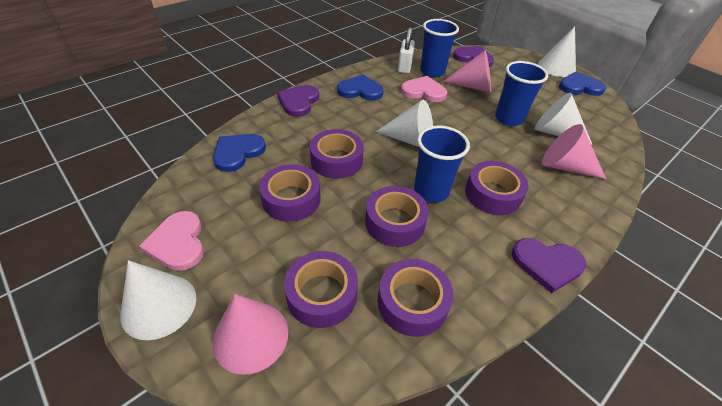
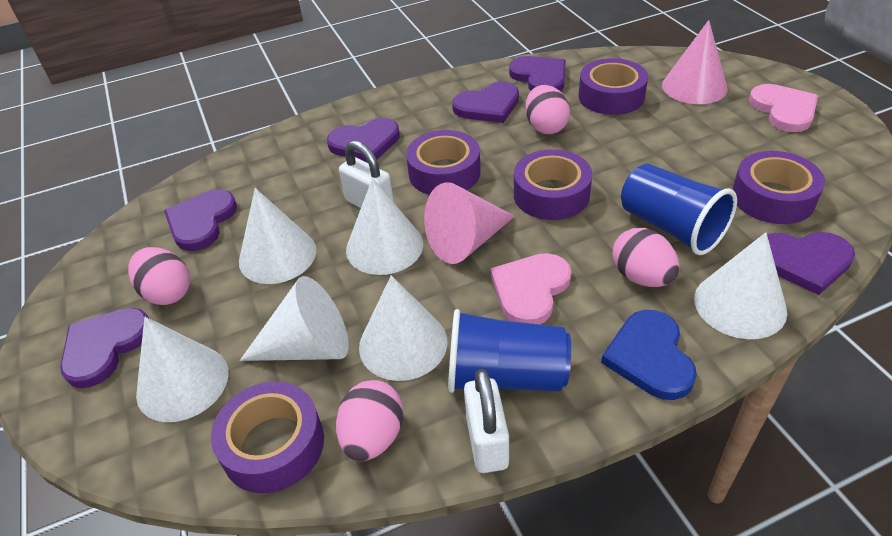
blue cup: 3 -> 2
blue heart: 3 -> 1
pink cone: 3 -> 2
pink egg: 0 -> 4
purple heart: 3 -> 6
purple tape: 6 -> 5
white cone: 4 -> 6
white padlock: 1 -> 2

